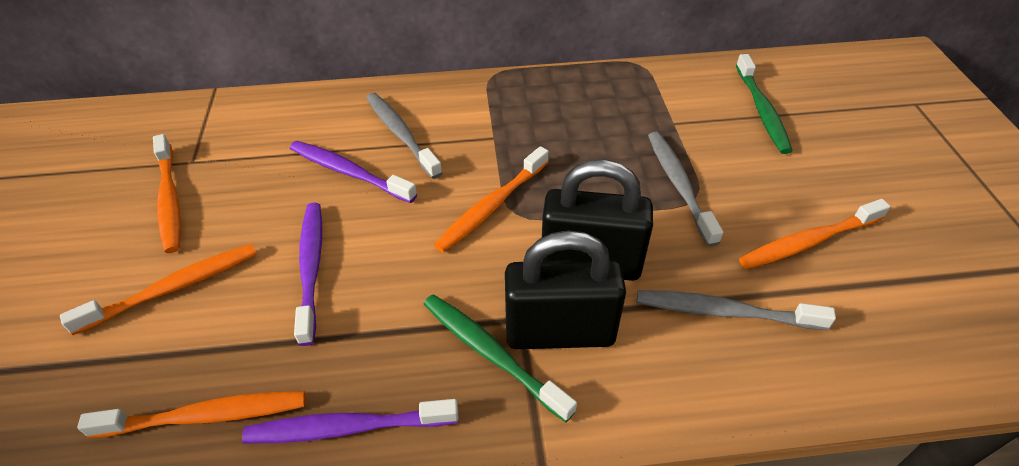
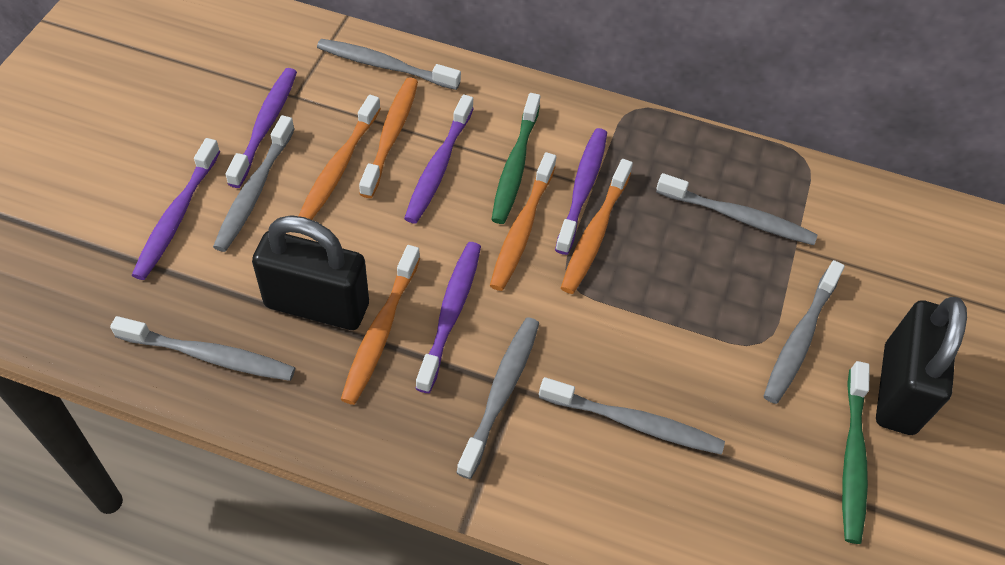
grey toothbrush: 3 -> 7
purple toothbrush: 3 -> 5

